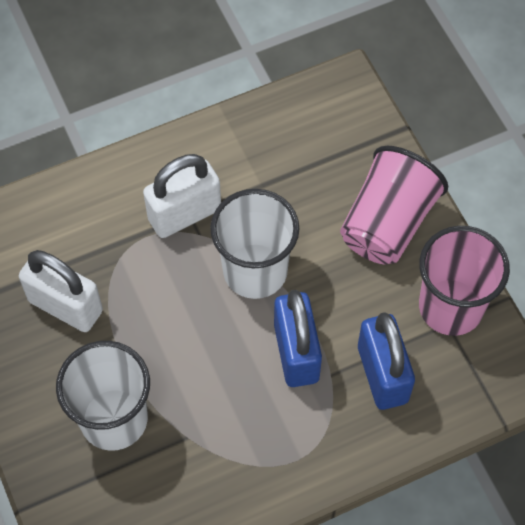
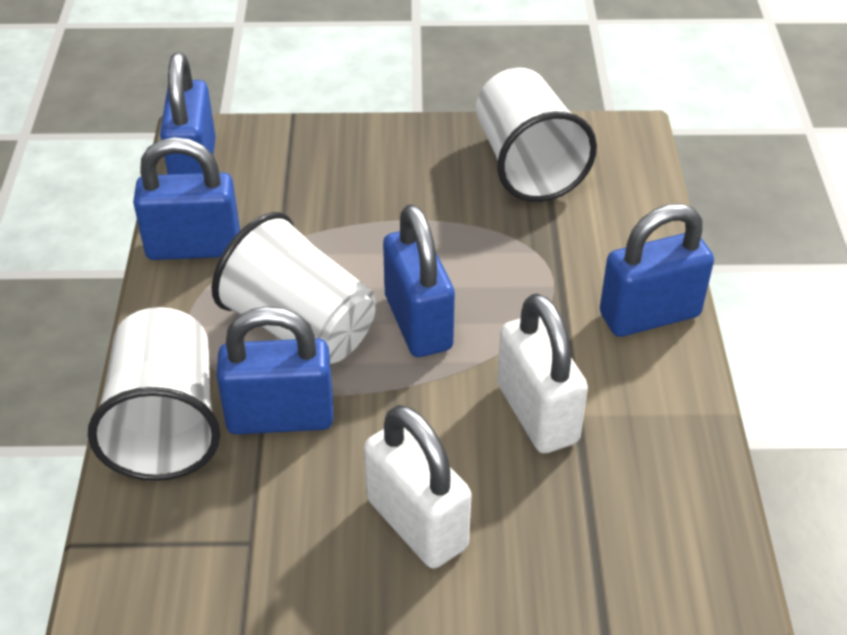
blue padlock: 2 -> 5
pink cup: 2 -> 0
white cup: 2 -> 3

